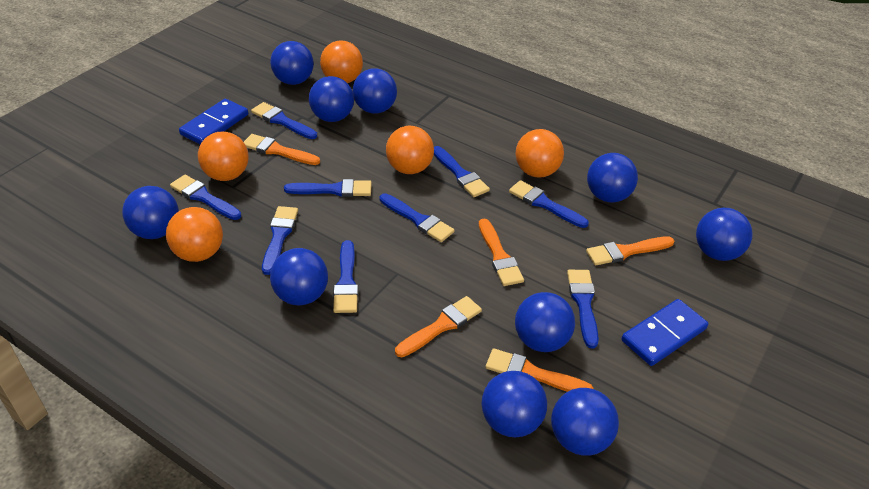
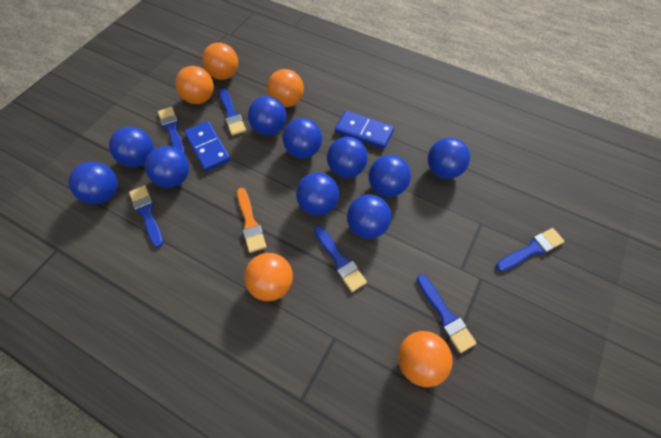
blue brush: 9 -> 6
orange brush: 5 -> 1

